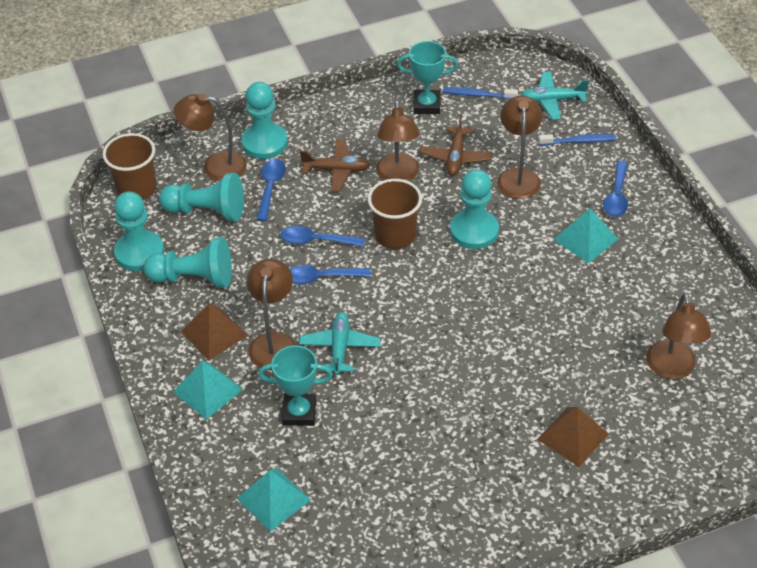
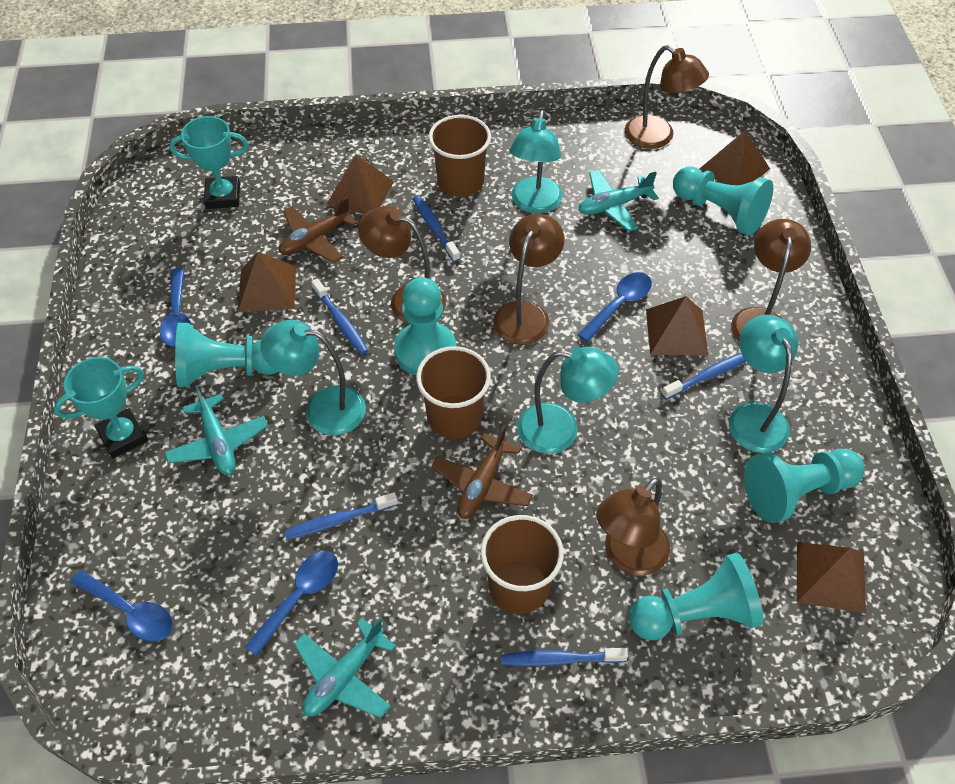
blue toothbrush: 2 -> 5
brown cup: 2 -> 3
brown pyramid: 2 -> 5
turquoise lamp: 0 -> 4
turquoise plane: 2 -> 3
turquoise pyramid: 3 -> 0

